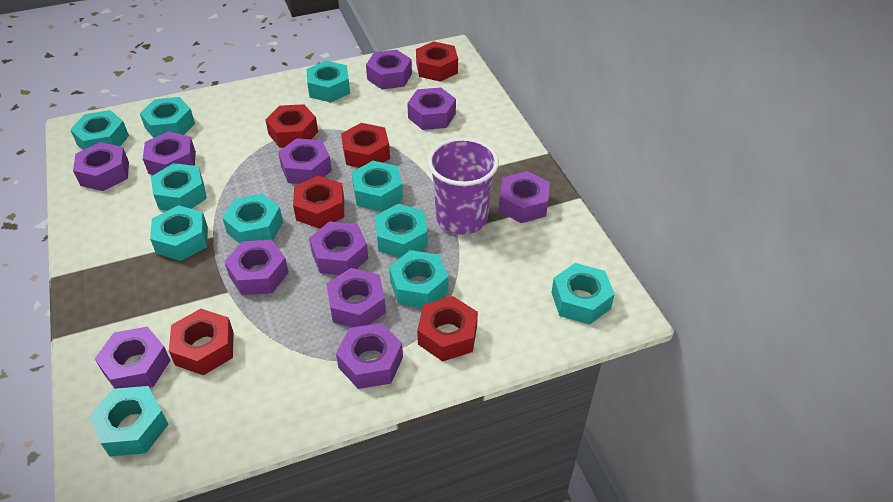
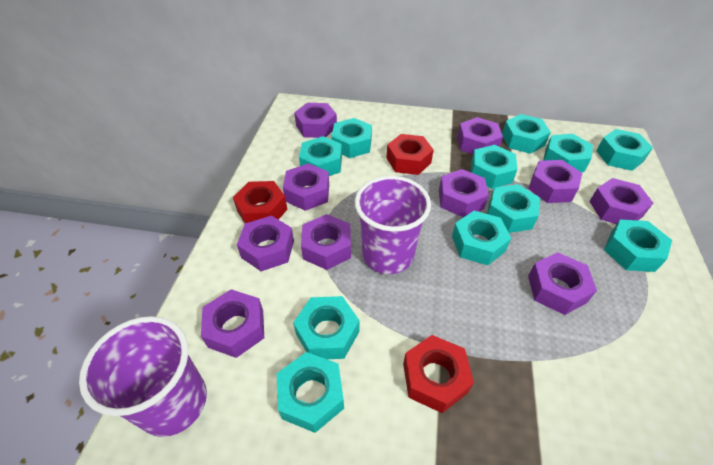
purple cup: 1 -> 2
purple nut: 11 -> 10
red nut: 6 -> 3

